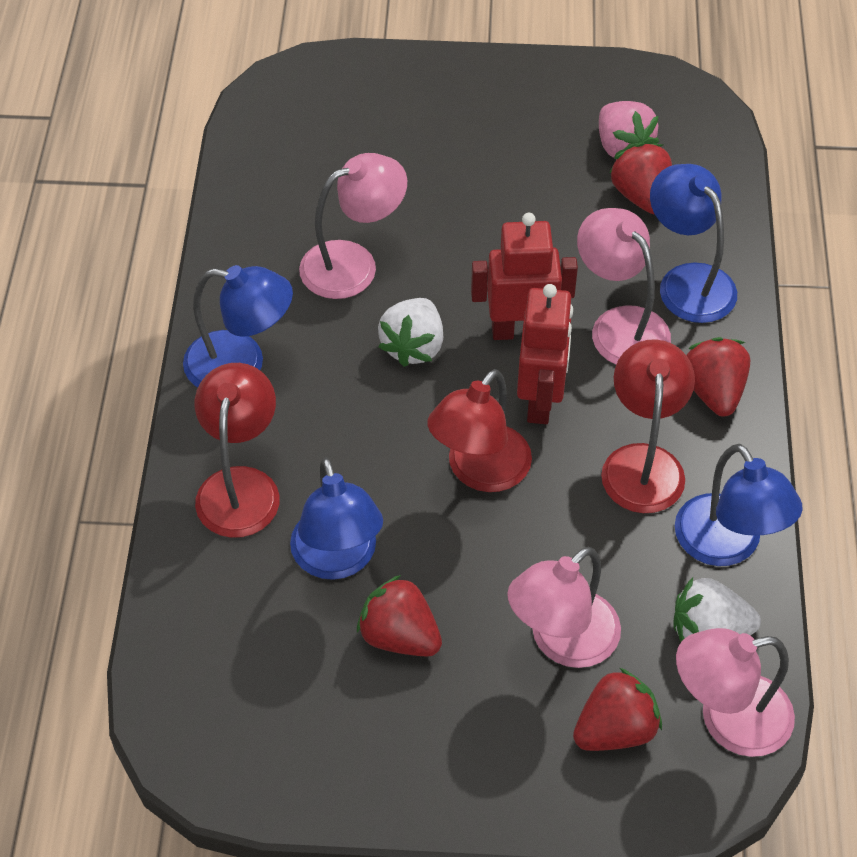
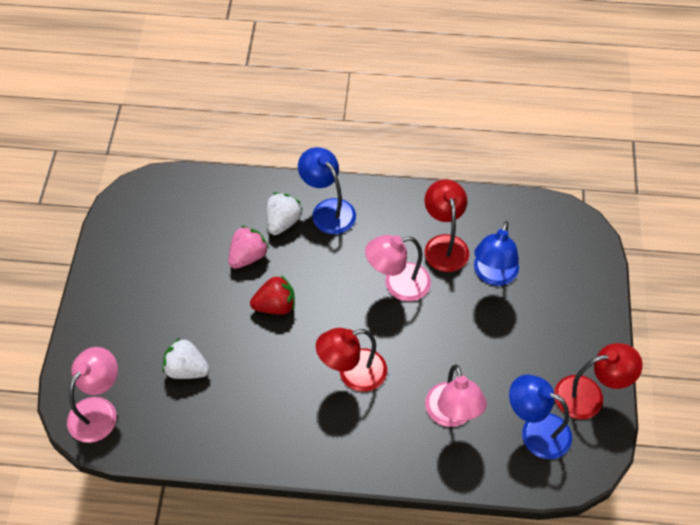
blue lamp: 4 -> 3
pink lamp: 4 -> 3
red robot: 2 -> 0
red strawberry: 4 -> 1

